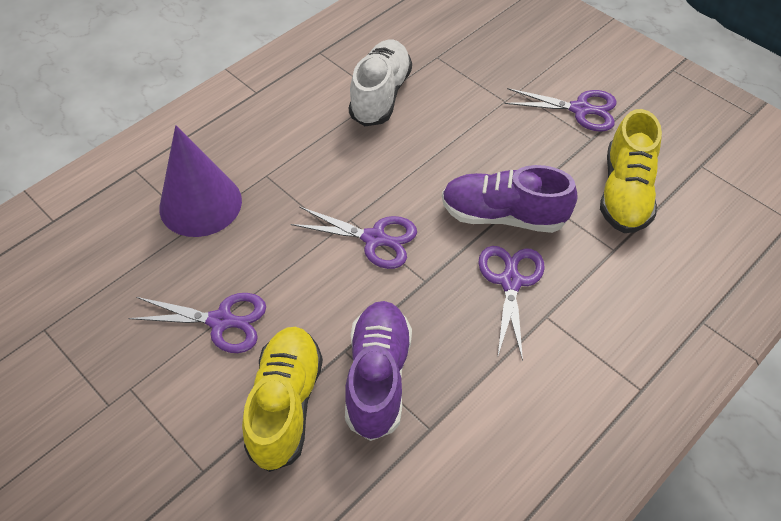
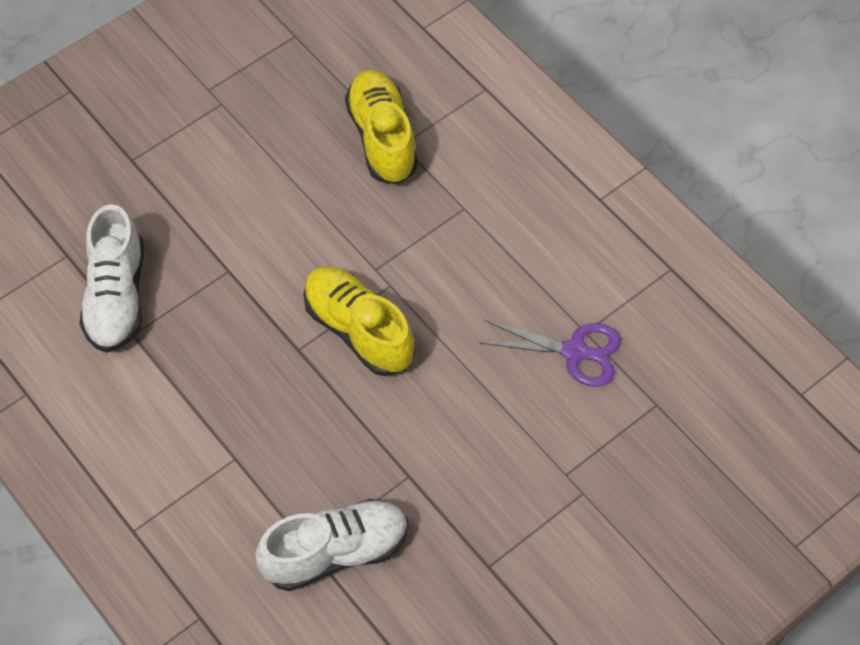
purple cone: 1 -> 0
purple scissors: 4 -> 1
purple shoe: 2 -> 0
white shoe: 1 -> 2

